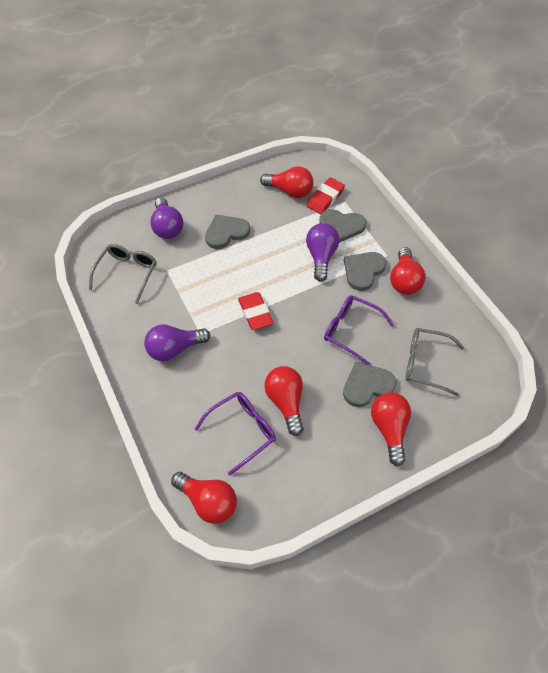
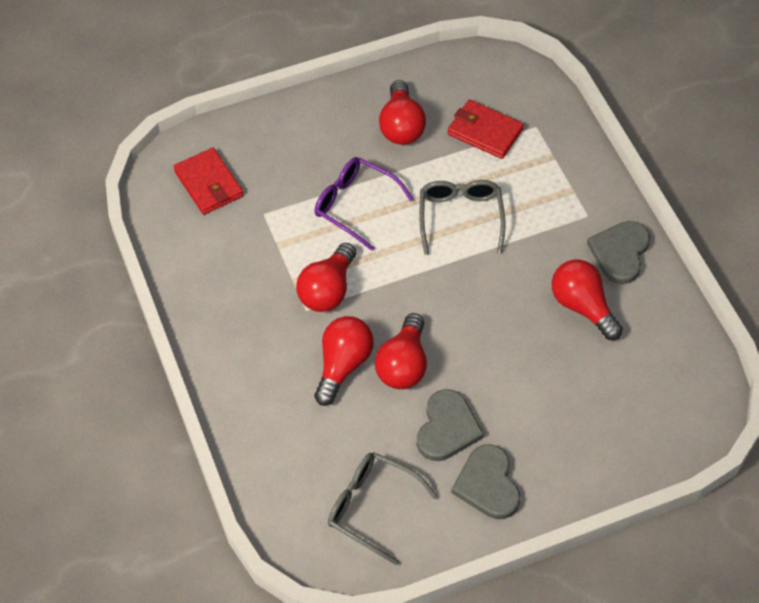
grey heart: 4 -> 3
purple glasses: 2 -> 1
purple light bulb: 3 -> 0
red eraser: 2 -> 0
red wallet: 0 -> 2

